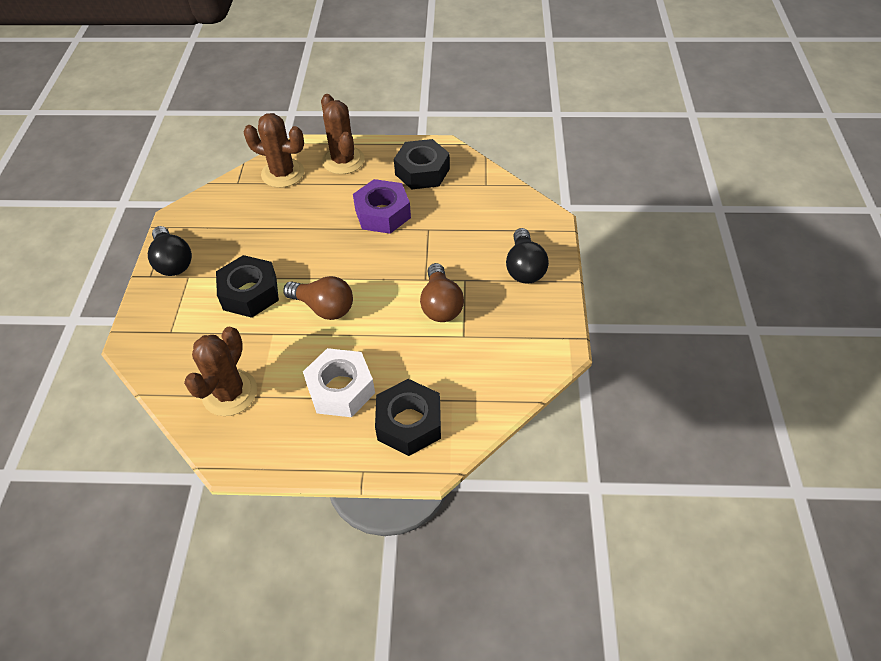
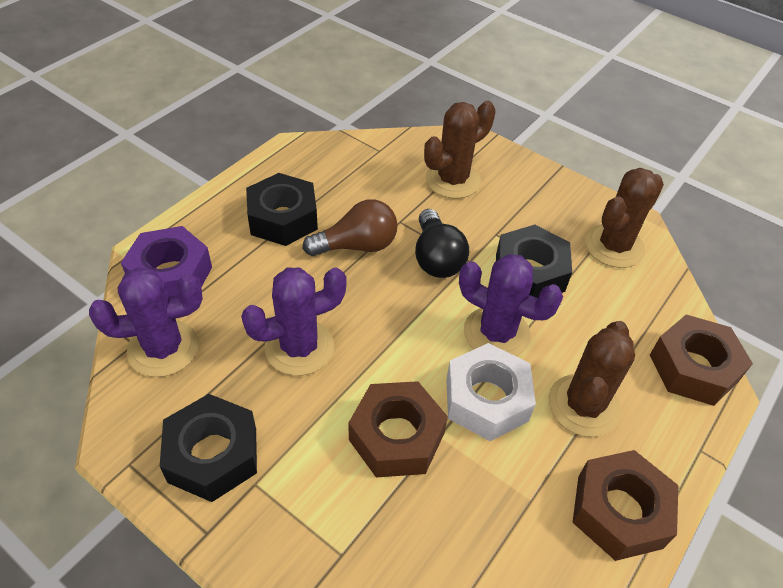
black light bulb: 2 -> 1
brown light bulb: 2 -> 1
brown nut: 0 -> 3
purple cactus: 0 -> 3

